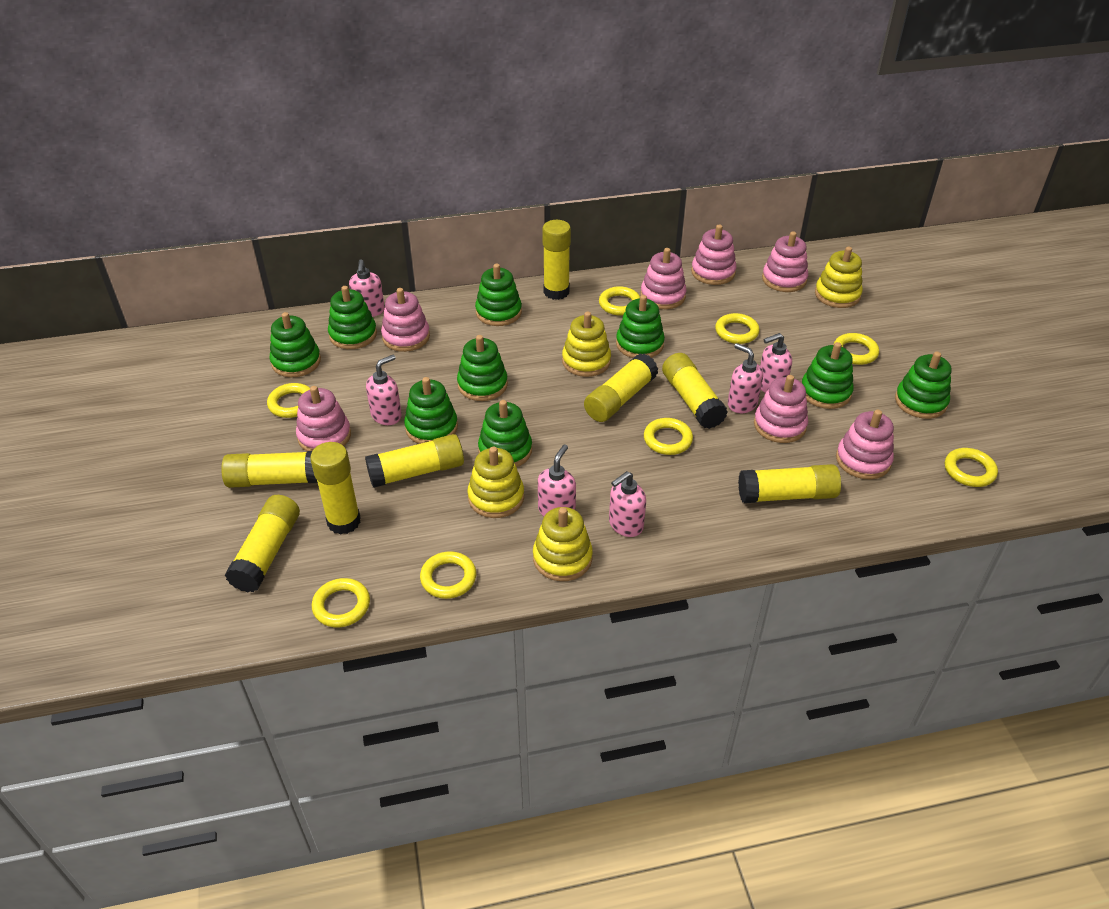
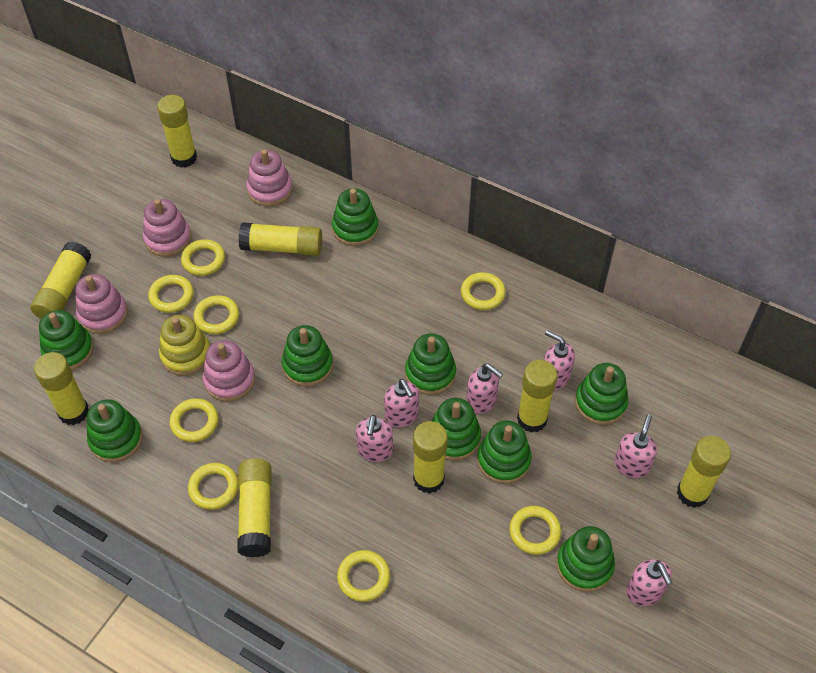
pink stacking toy: 7 -> 4
yellow stacking toy: 4 -> 1

